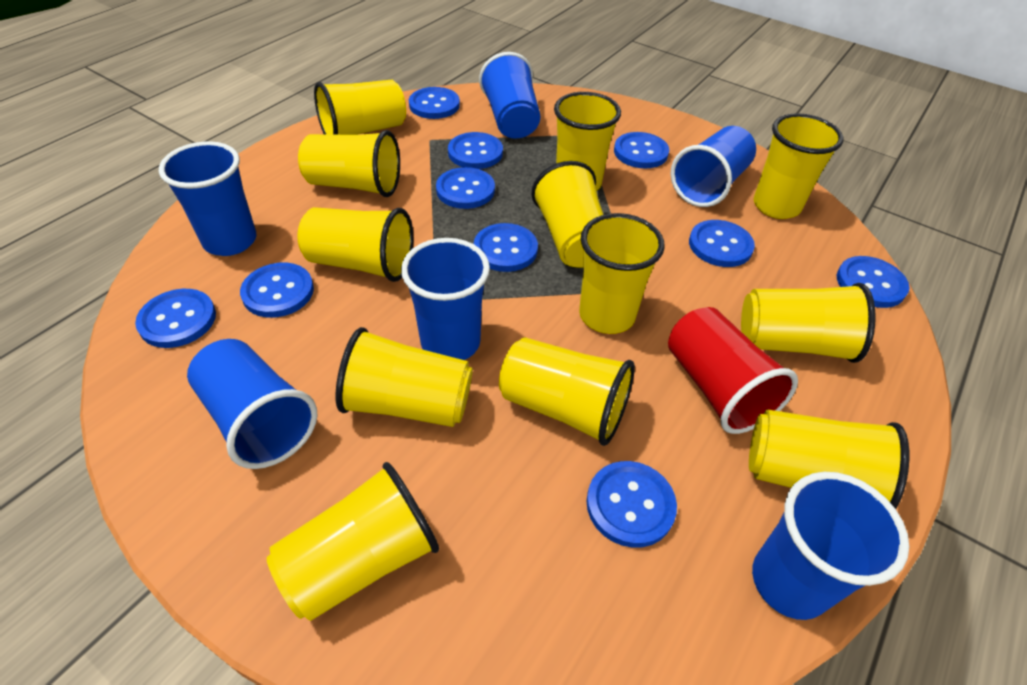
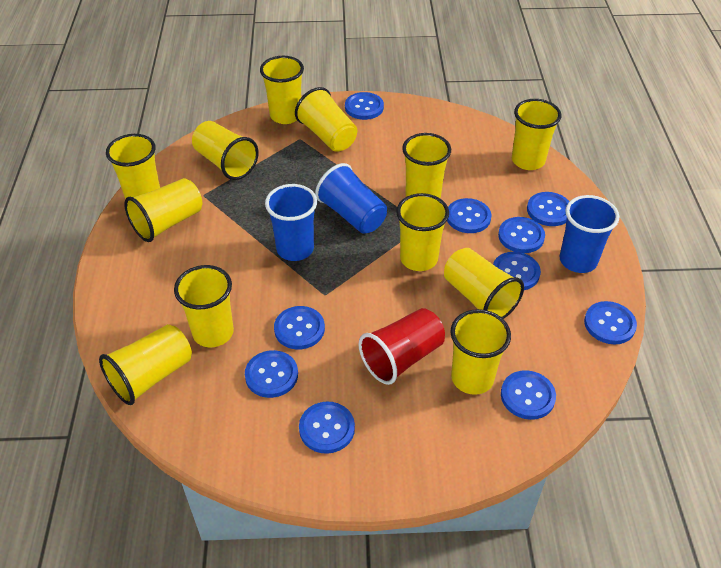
blue cup: 6 -> 3

